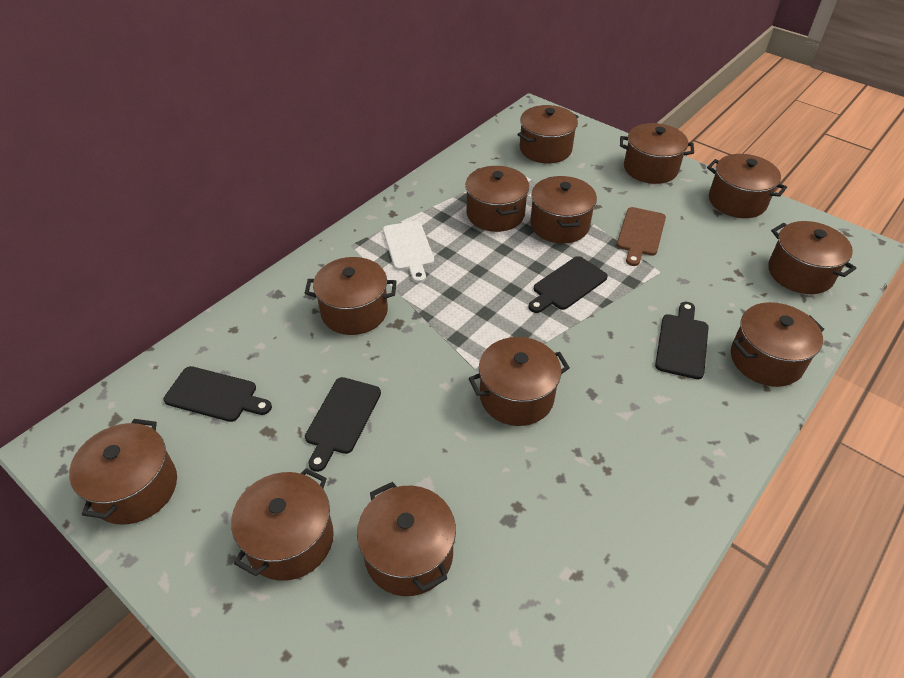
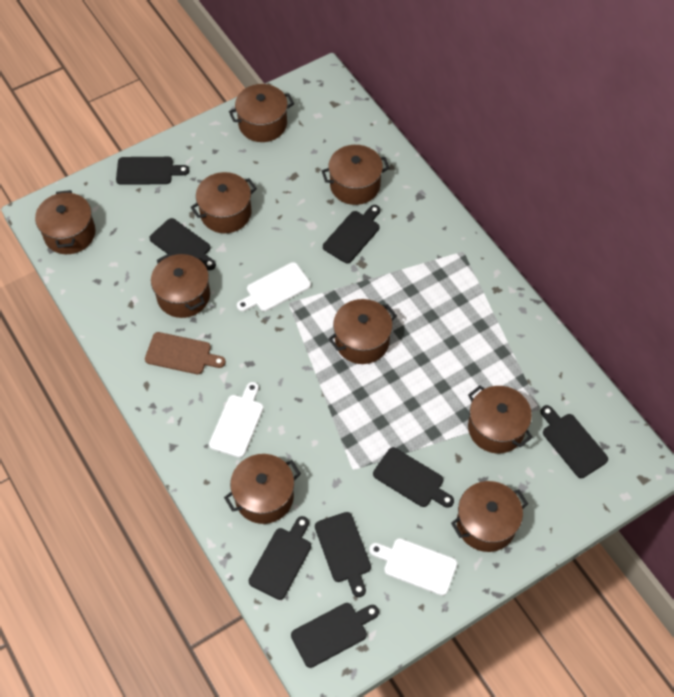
black cutting board: 4 -> 8
brown pot: 12 -> 9
white cutting board: 1 -> 3

